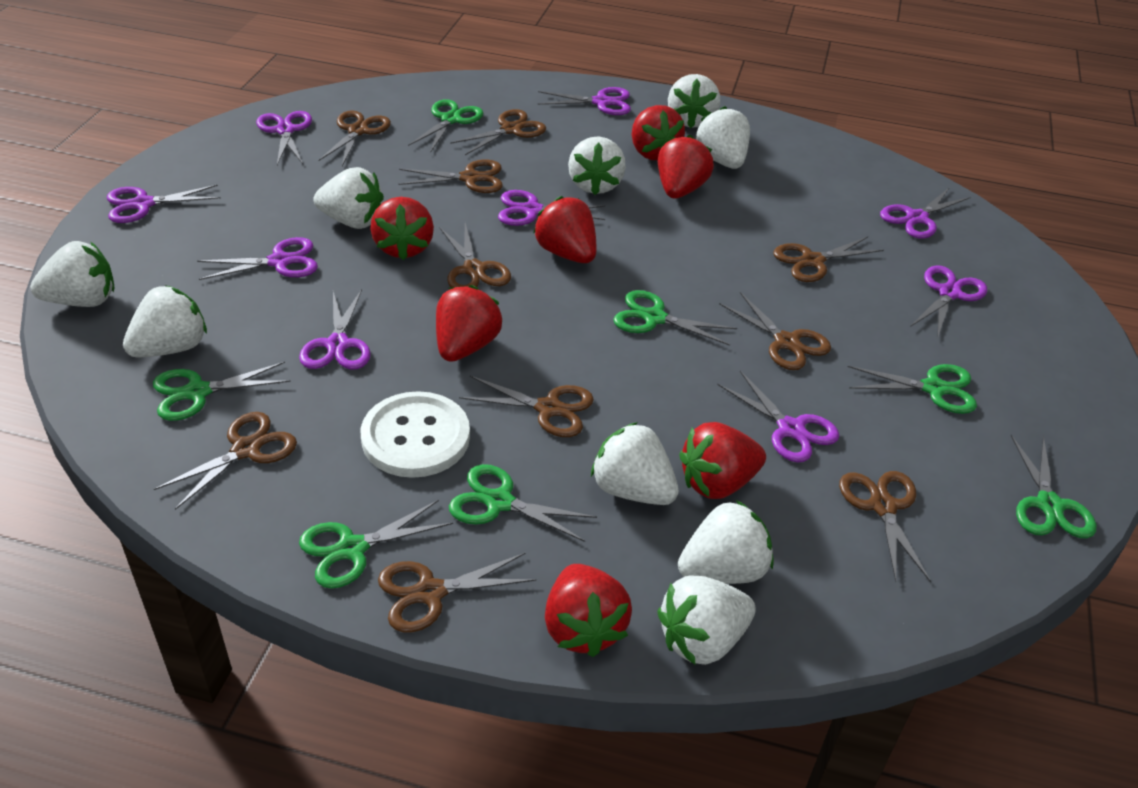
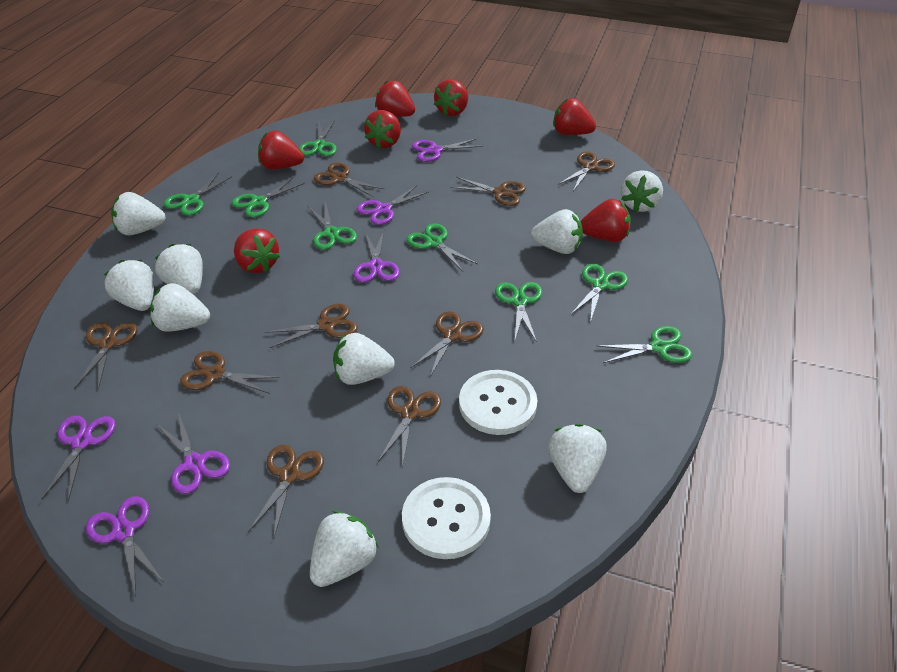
brown scissors: 10 -> 9
green scissors: 7 -> 8
purple scissors: 9 -> 6
white button: 1 -> 2

